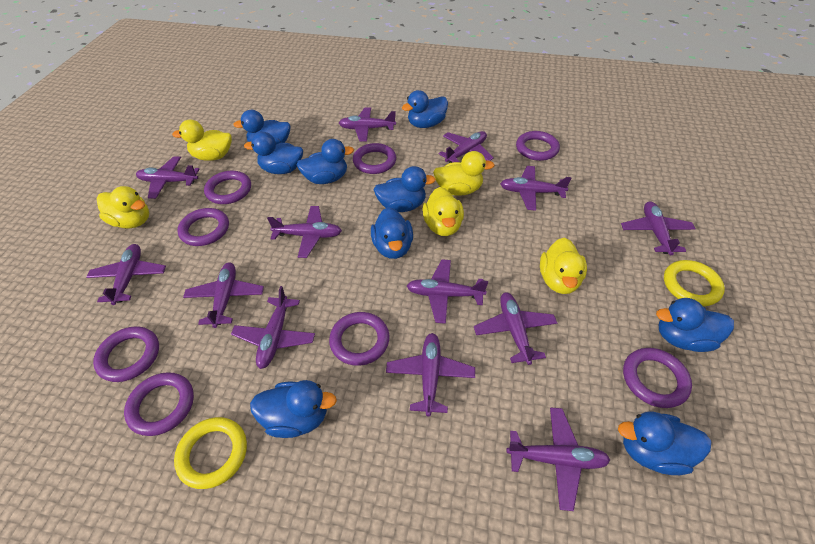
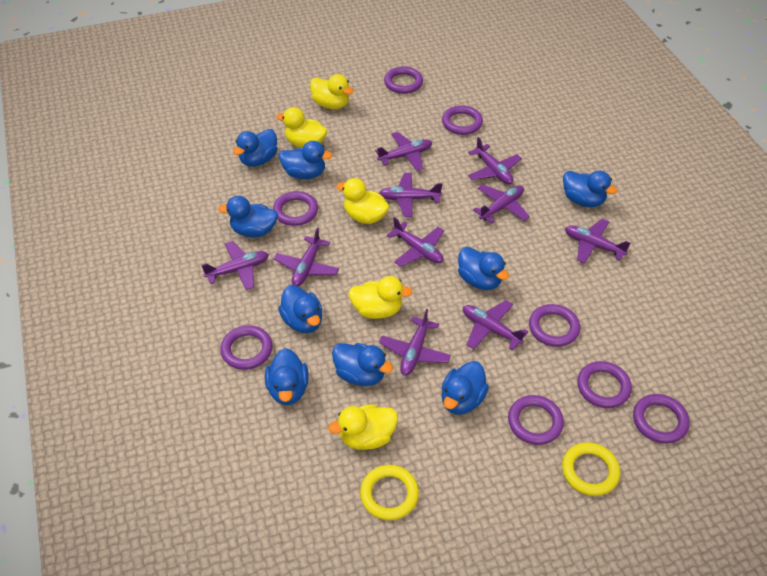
purple plane: 13 -> 10

